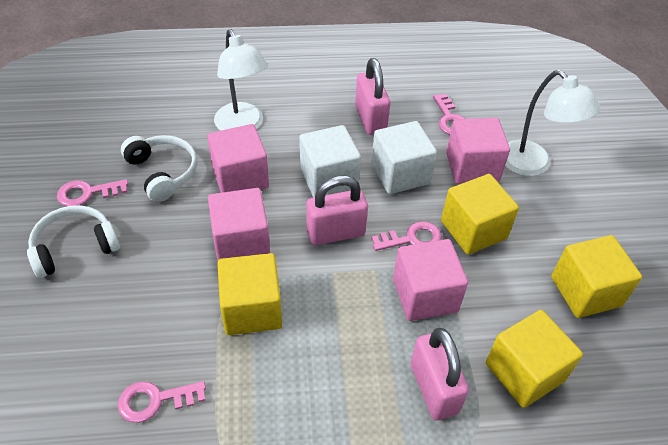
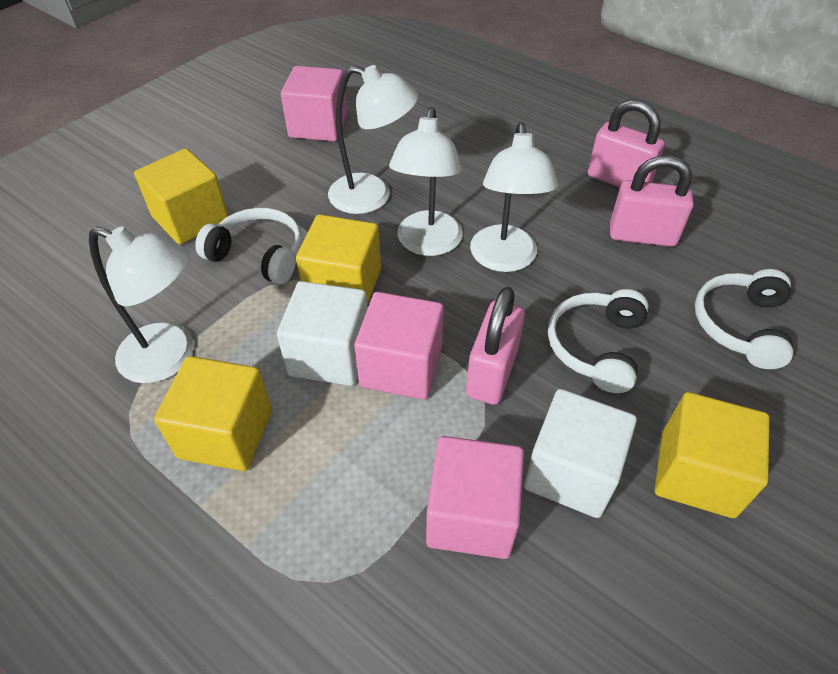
pink cube: 4 -> 3
pink key: 4 -> 0
white headphones: 2 -> 3
white lamp: 2 -> 4

